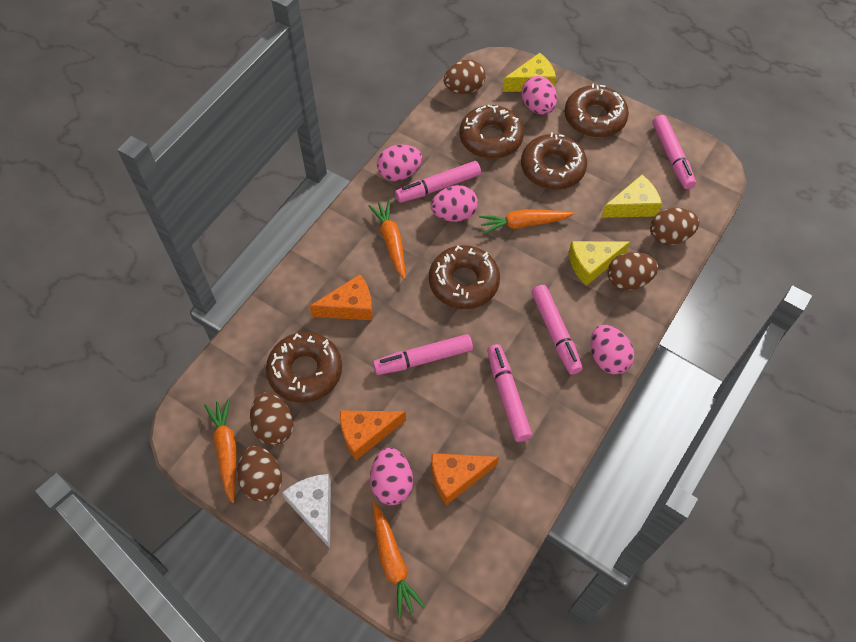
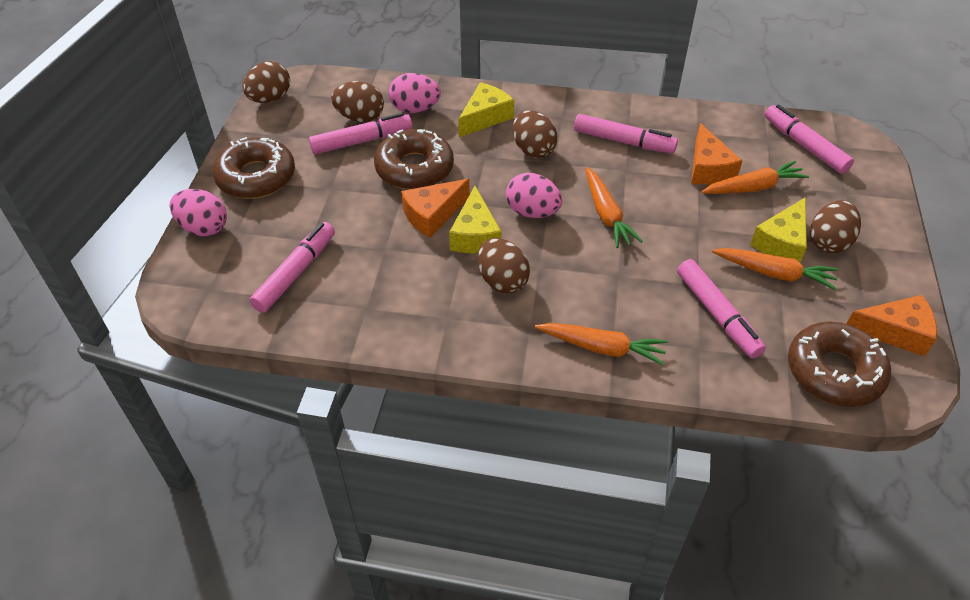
brown donut: 5 -> 3
pink egg: 5 -> 3
white cheese: 1 -> 0

